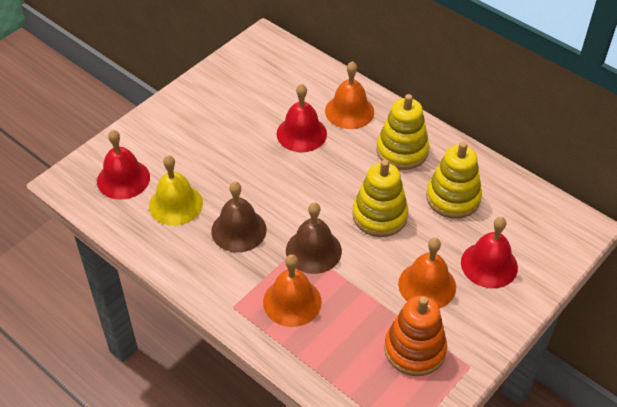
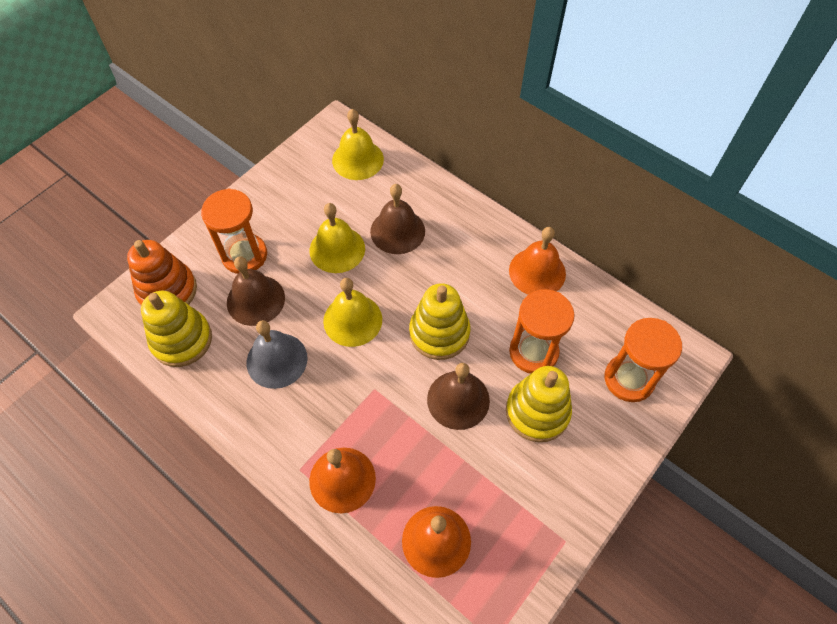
brown bell: 2 -> 3
grey bell: 0 -> 1
orange hourglass: 0 -> 3
red bell: 3 -> 0
yellow bell: 1 -> 3

